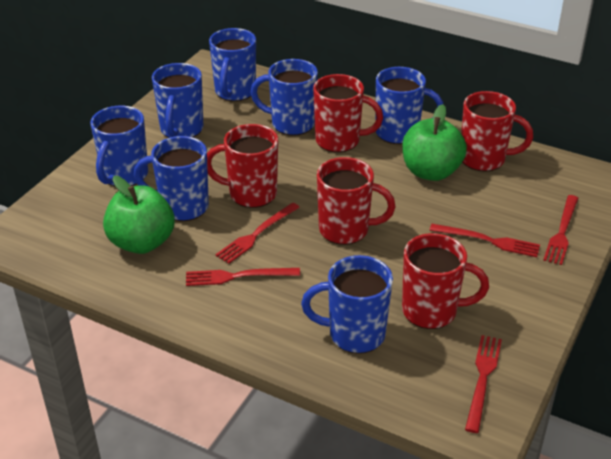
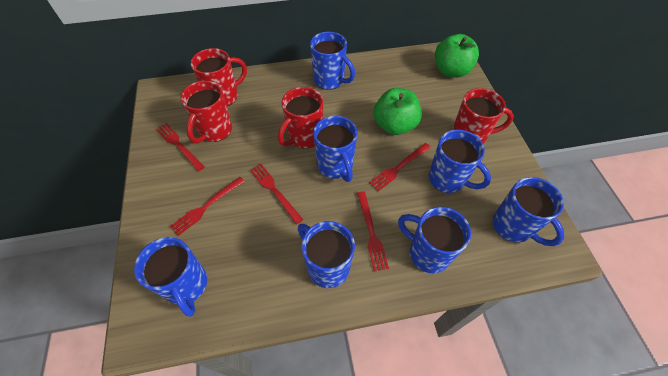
red mug: 5 -> 4

